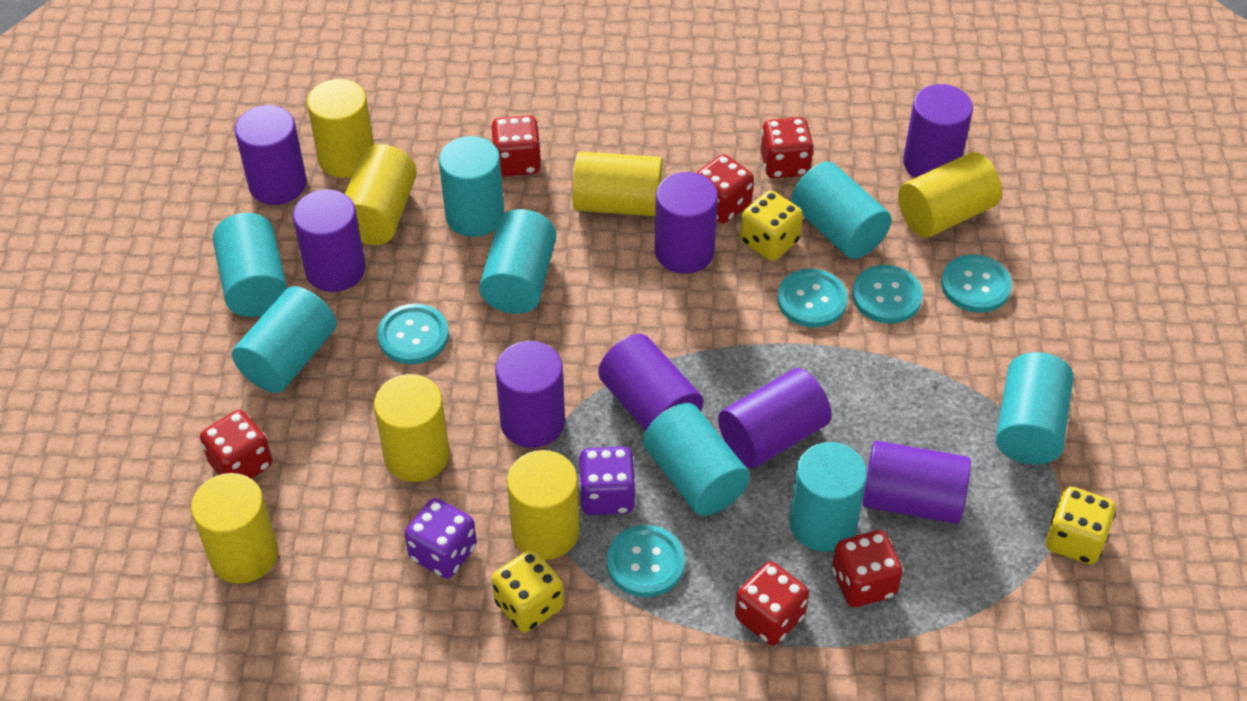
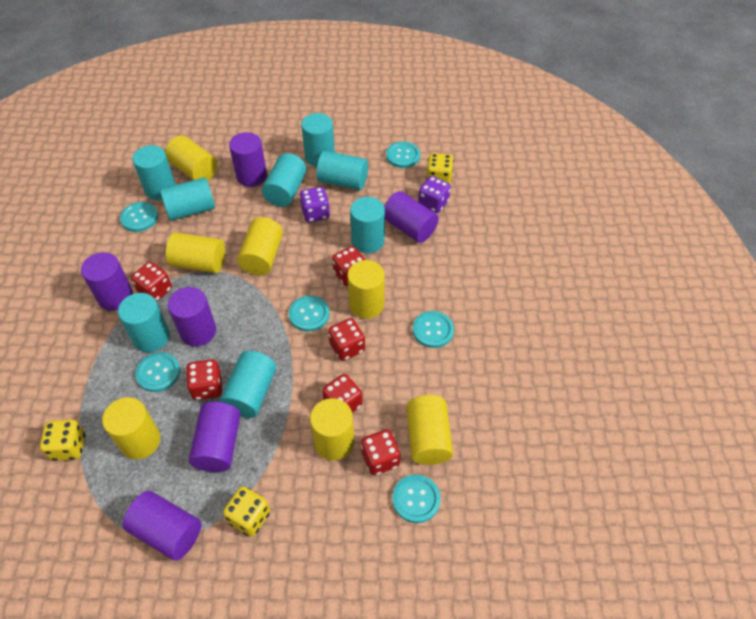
purple cylinder: 8 -> 6
turquoise button: 5 -> 6

